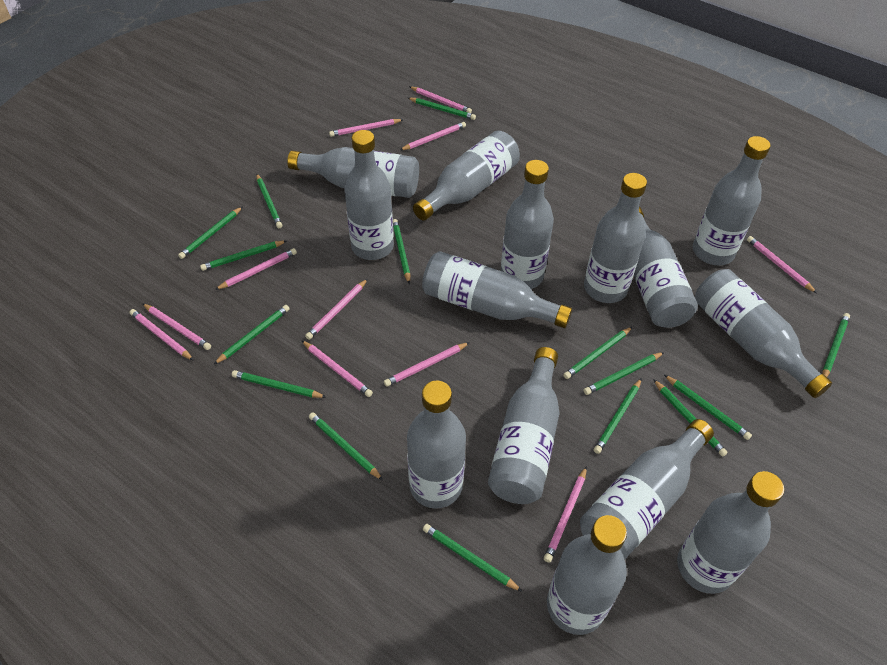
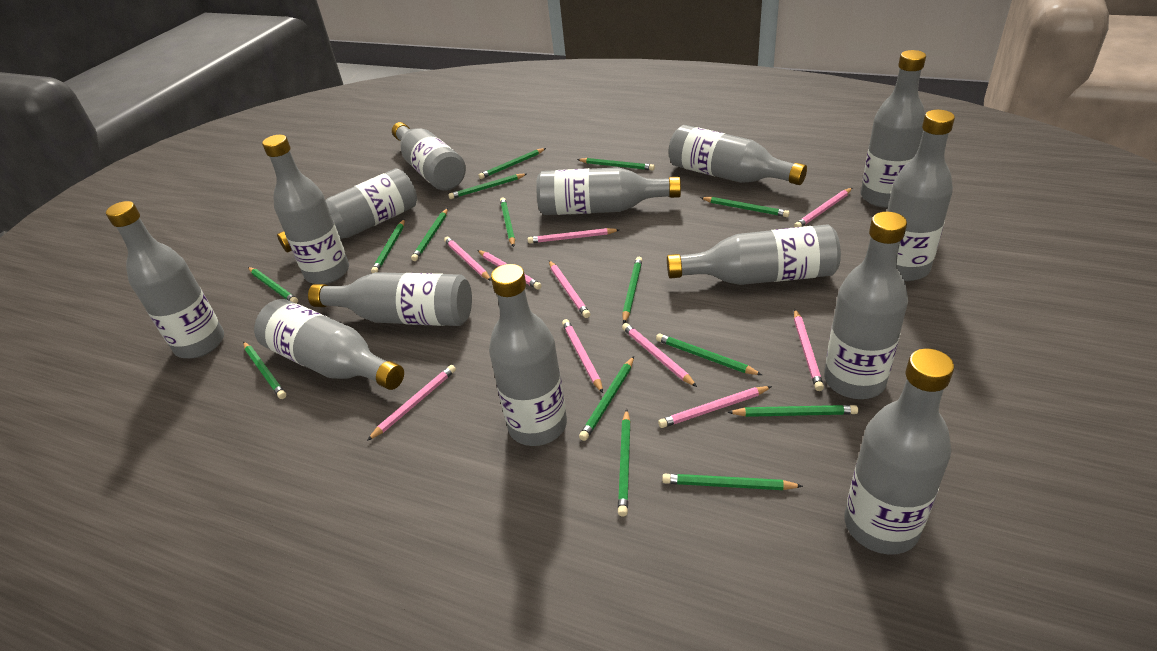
pink pencil: 11 -> 10

